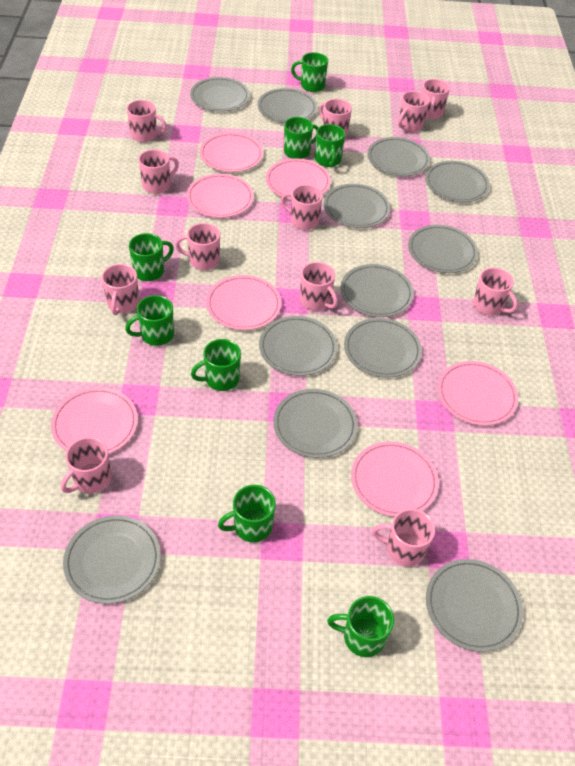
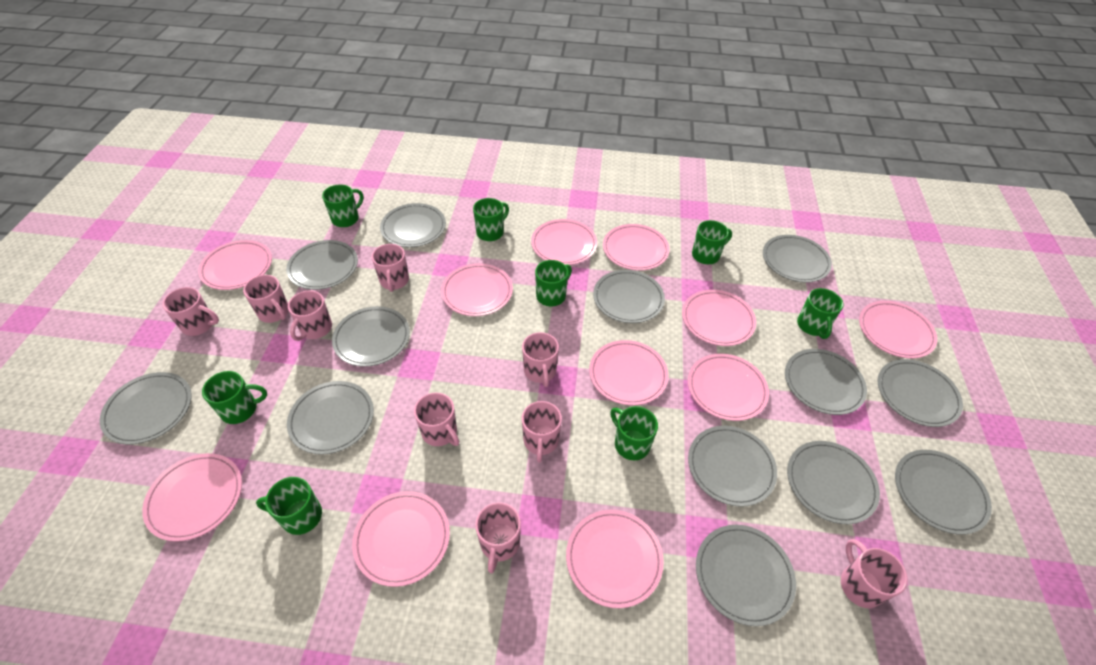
grey plate: 12 -> 13
pink mug: 12 -> 9
pink plate: 7 -> 11

